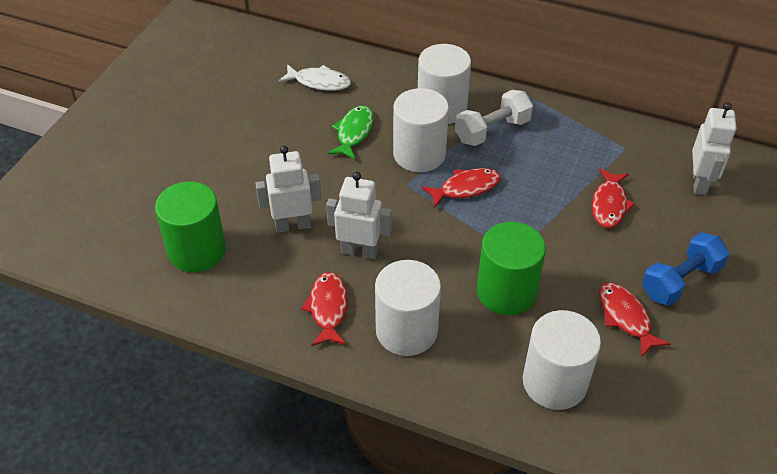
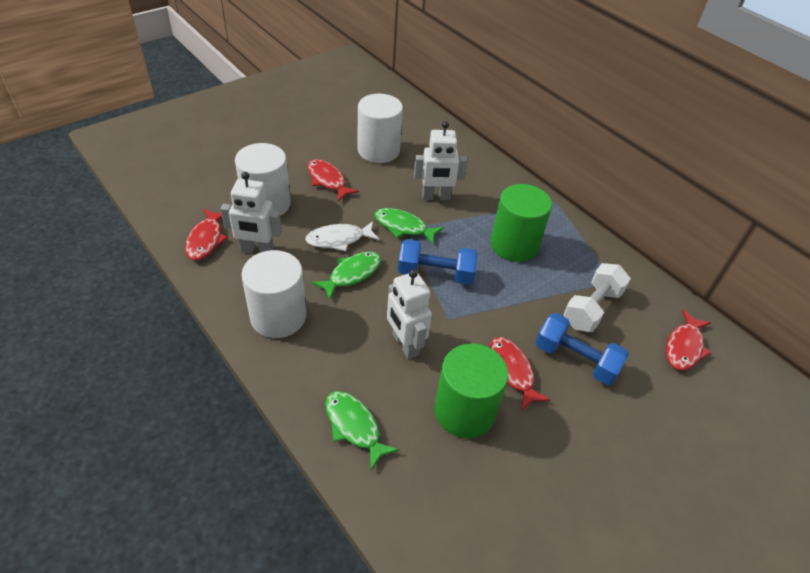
blue dumbbell: 1 -> 2
green fish: 1 -> 3
white cylinder: 4 -> 3

